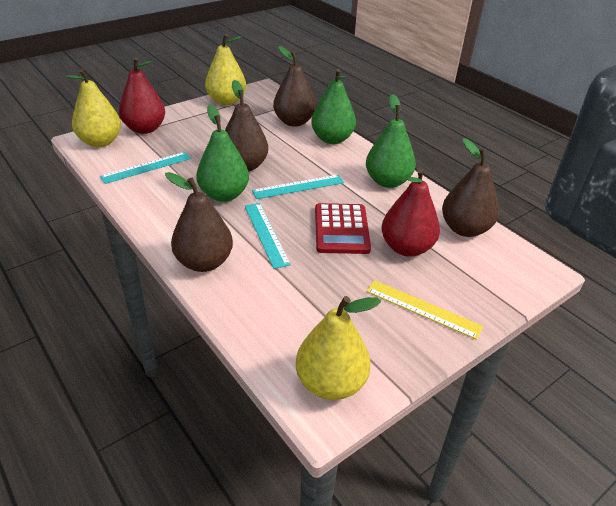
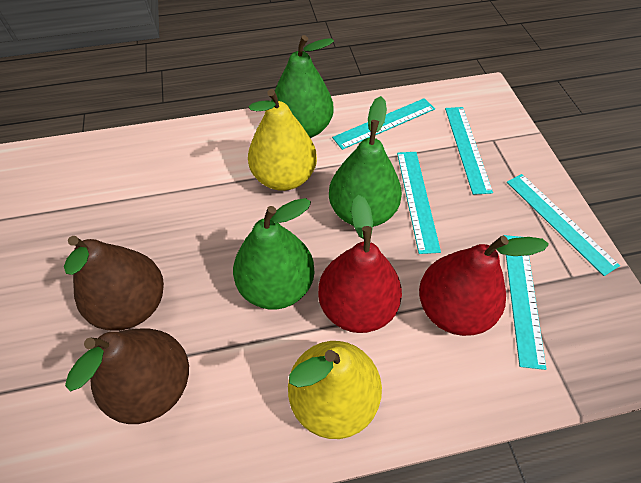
brown pear: 4 -> 2
red calculator: 1 -> 0
turquoise ruler: 3 -> 5
yellow pear: 3 -> 2
yellow ruler: 1 -> 0

